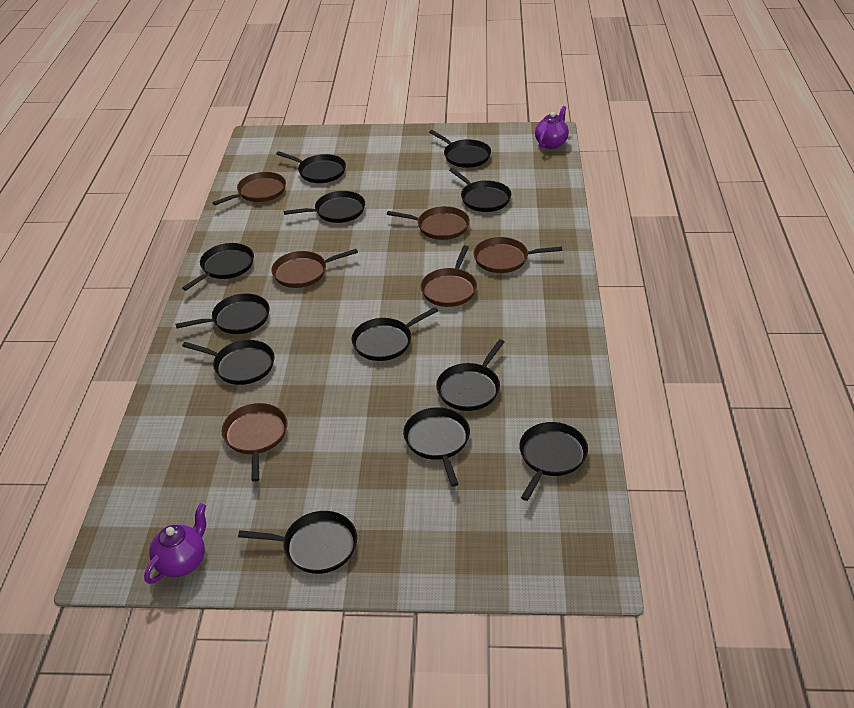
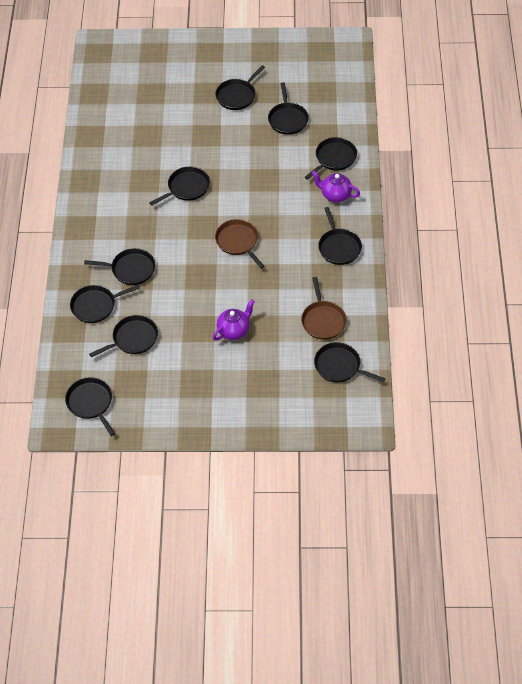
black pan: 12 -> 10
brown pan: 6 -> 2

